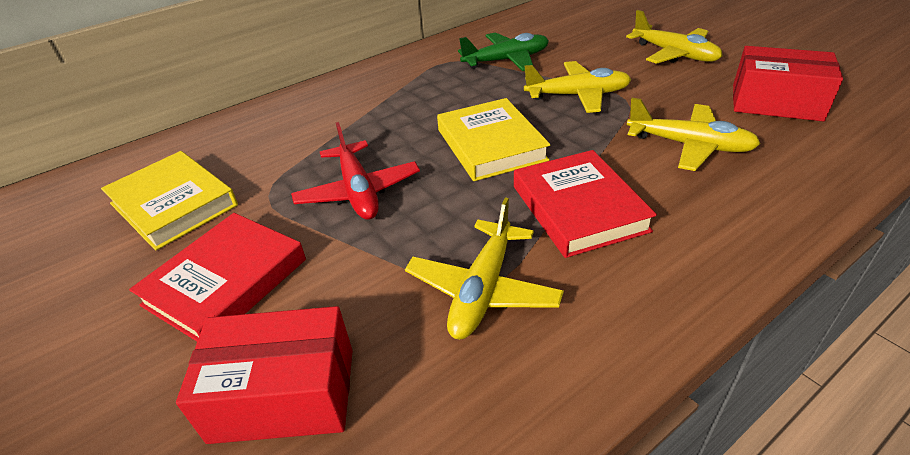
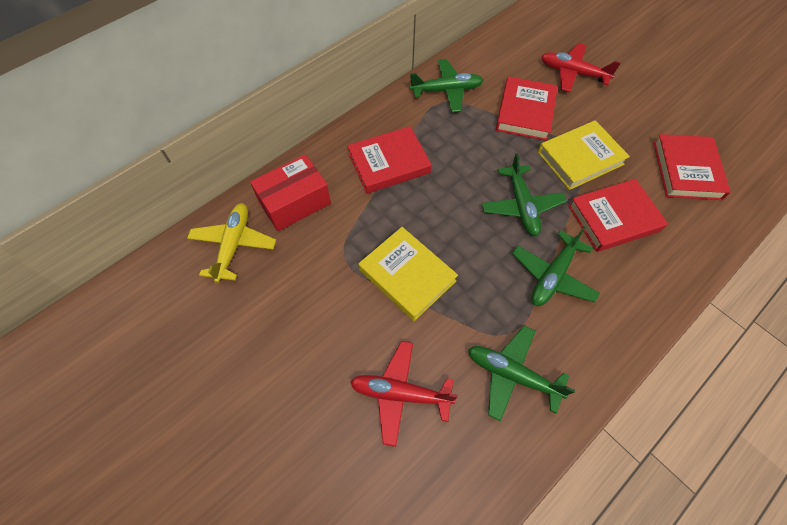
green plane: 1 -> 4
red book: 2 -> 4
red box: 2 -> 1
red plane: 1 -> 2
yellow plane: 4 -> 1

